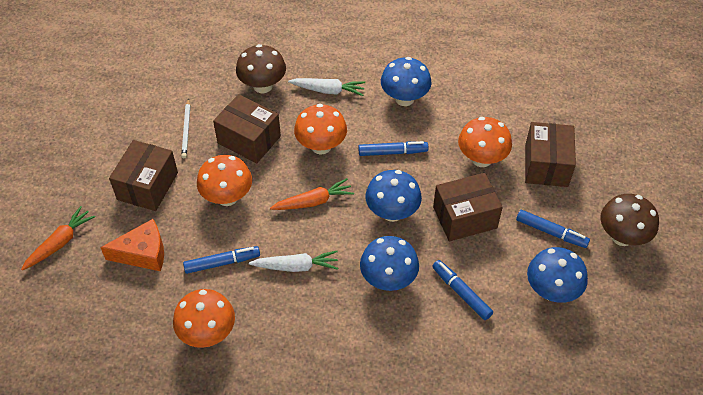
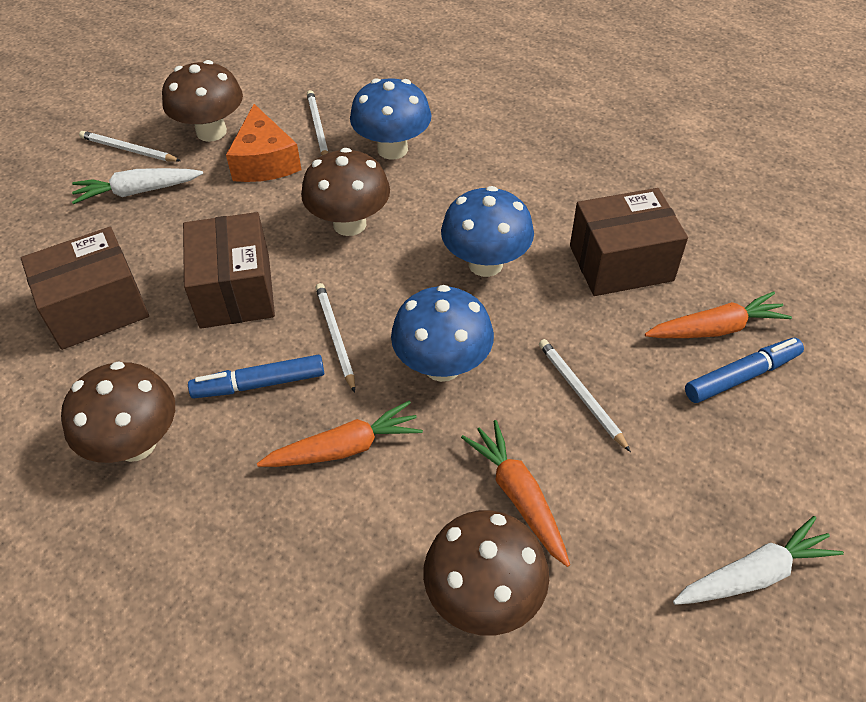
blue marker: 4 -> 2
blue mushroom: 4 -> 3
brown box: 4 -> 3
brown mushroom: 2 -> 4
orange carrot: 2 -> 3
orange mushroom: 4 -> 0
white pencil: 1 -> 4

